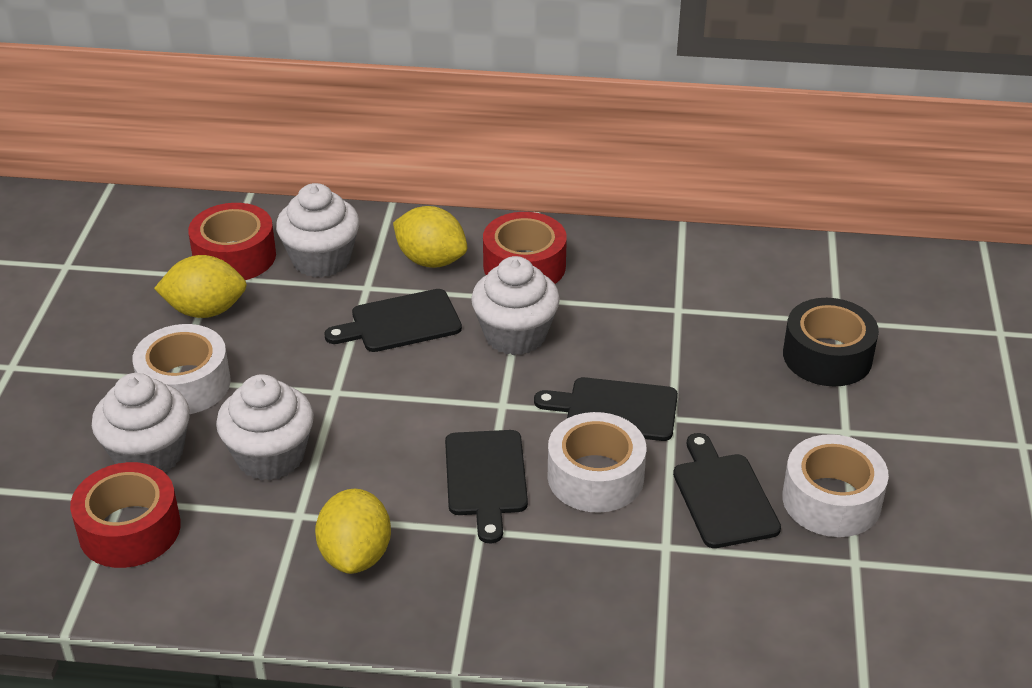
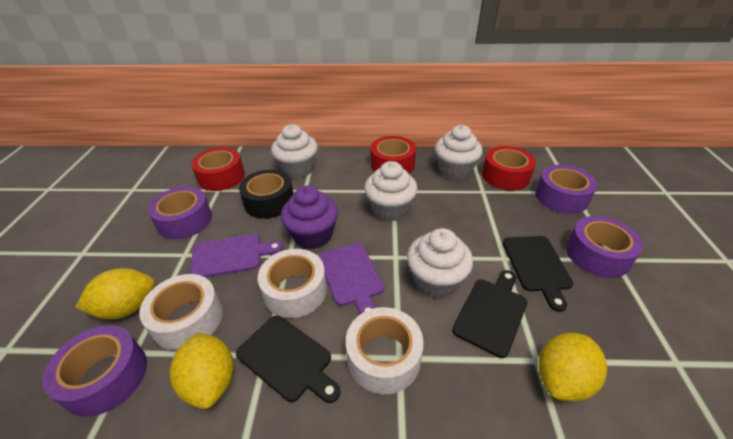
black cutting board: 4 -> 3
purple cupcake: 0 -> 1
purple cutting board: 0 -> 2
purple tape: 0 -> 4

